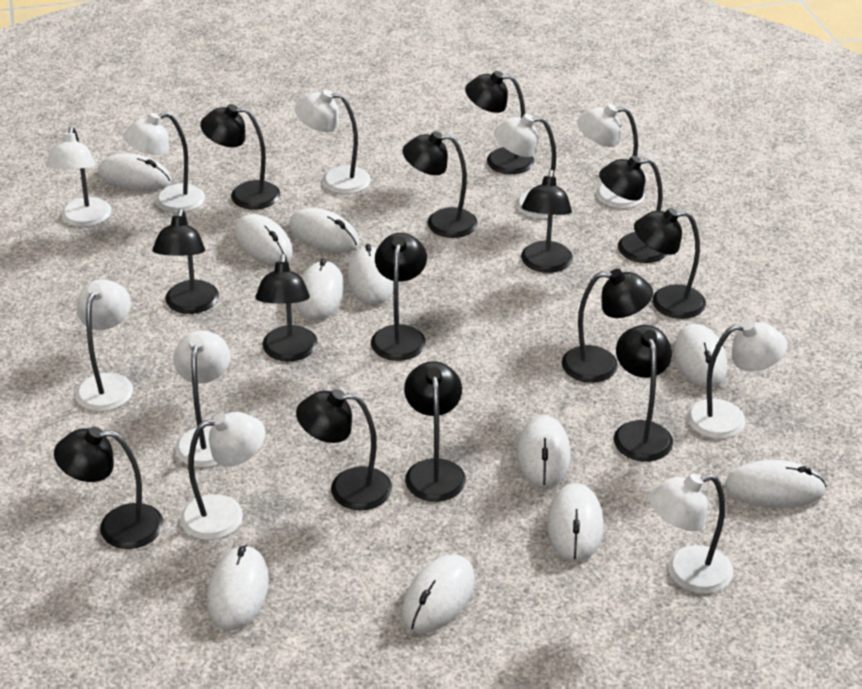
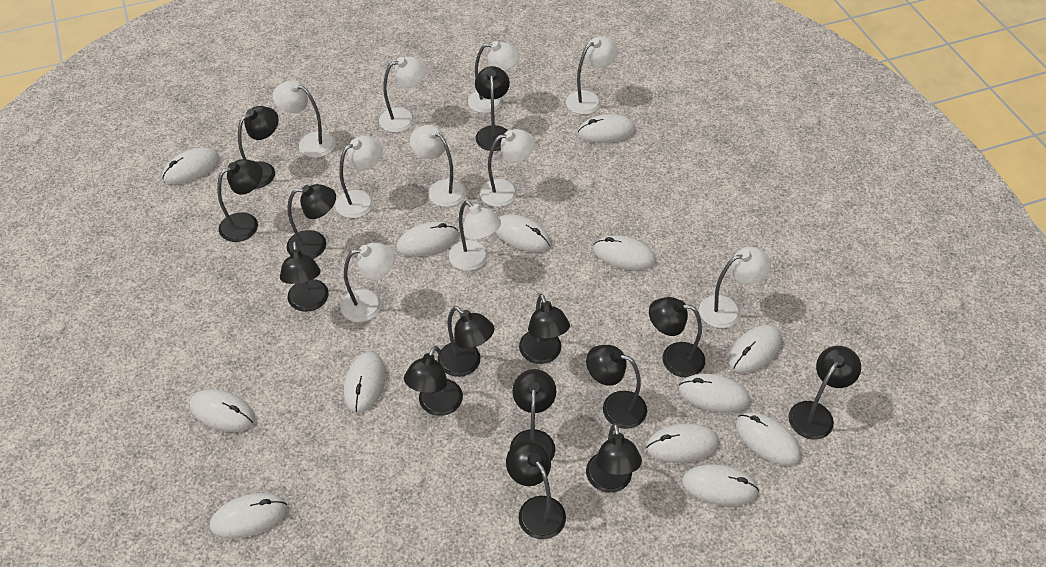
white mouse: 11 -> 13

